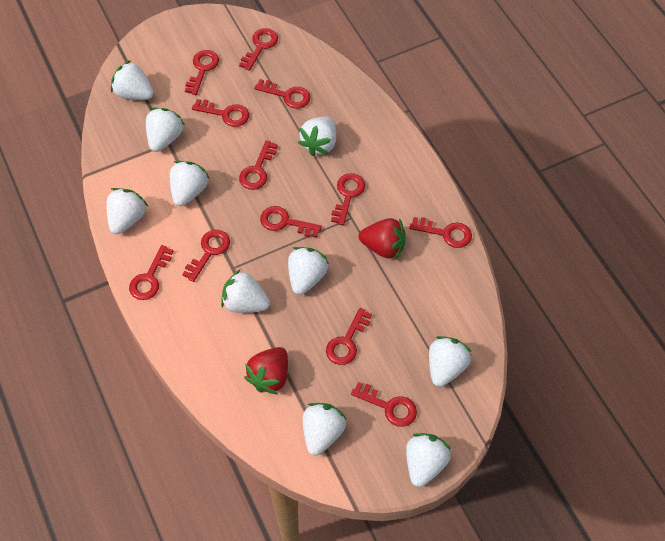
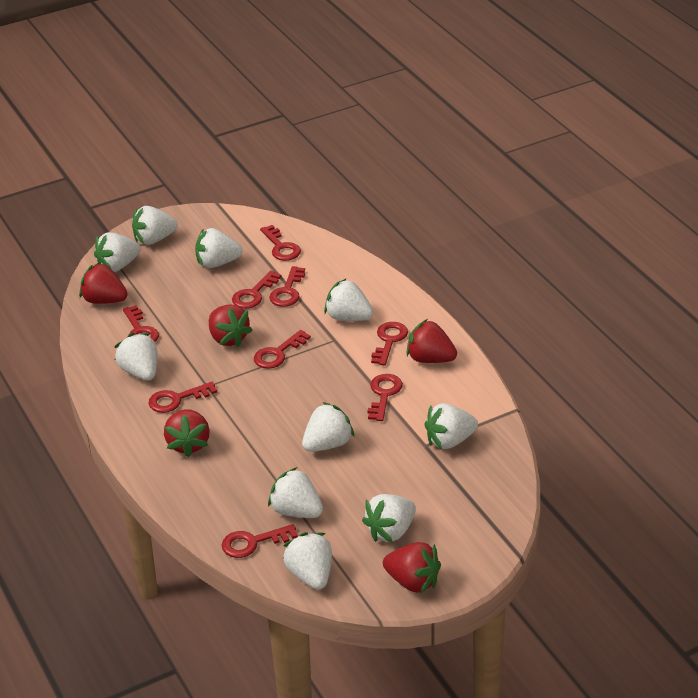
red key: 12 -> 9
red strawberry: 2 -> 5

